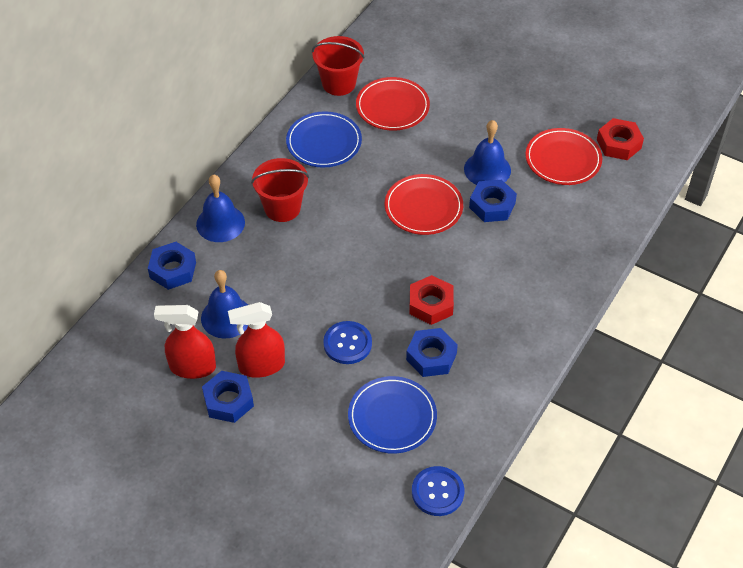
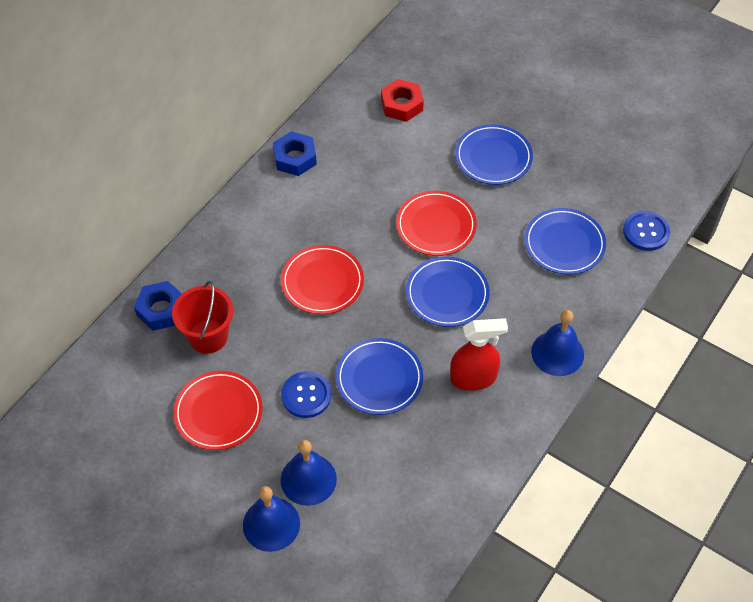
blue nut: 4 -> 2
blue plate: 2 -> 4
red bucket: 2 -> 1
red nut: 2 -> 1
red spray bottle: 2 -> 1

